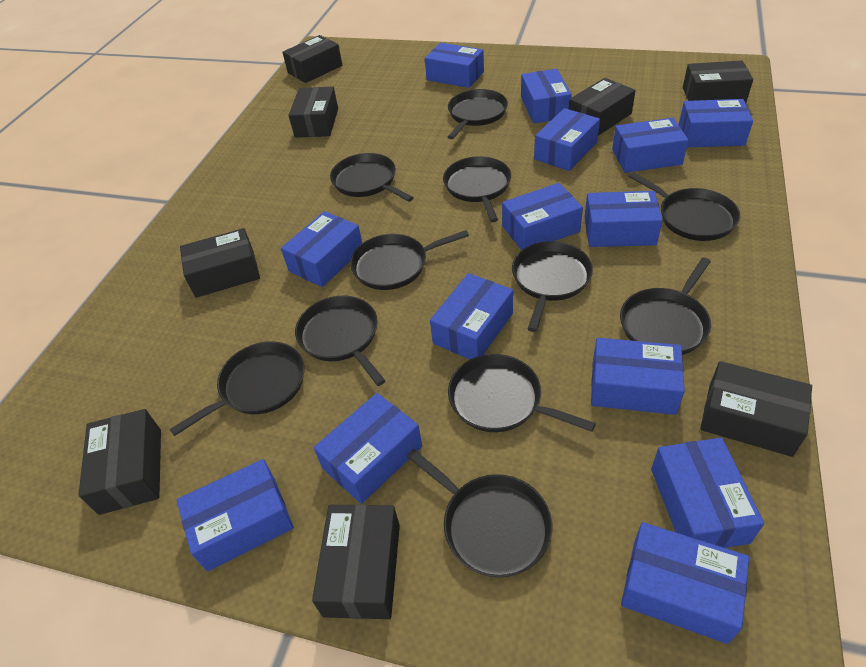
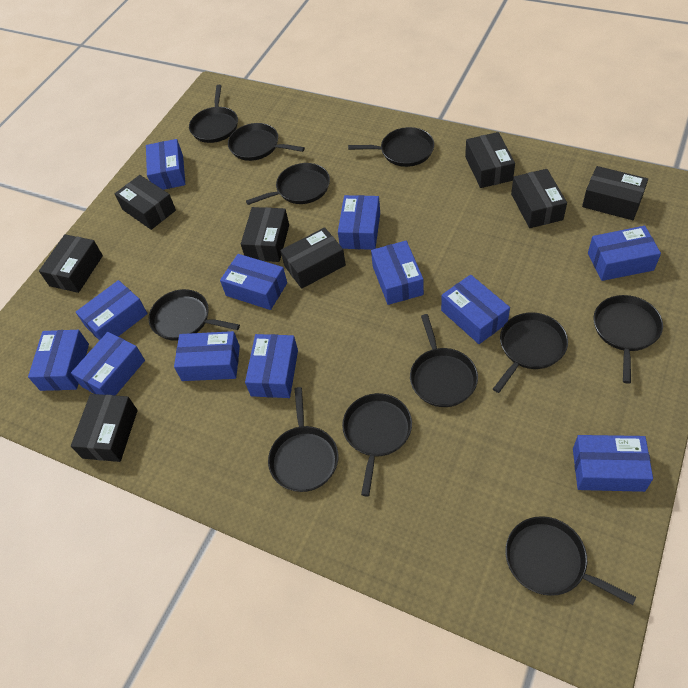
blue box: 14 -> 12

